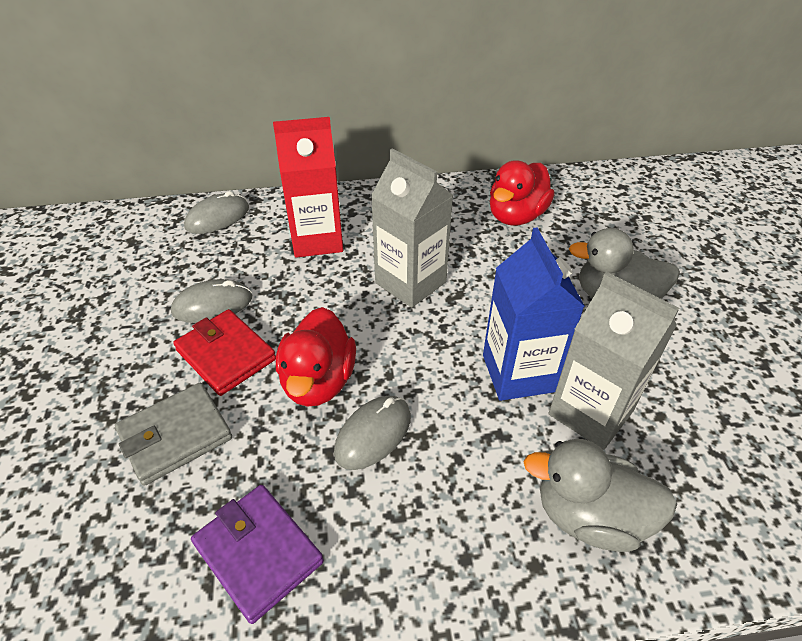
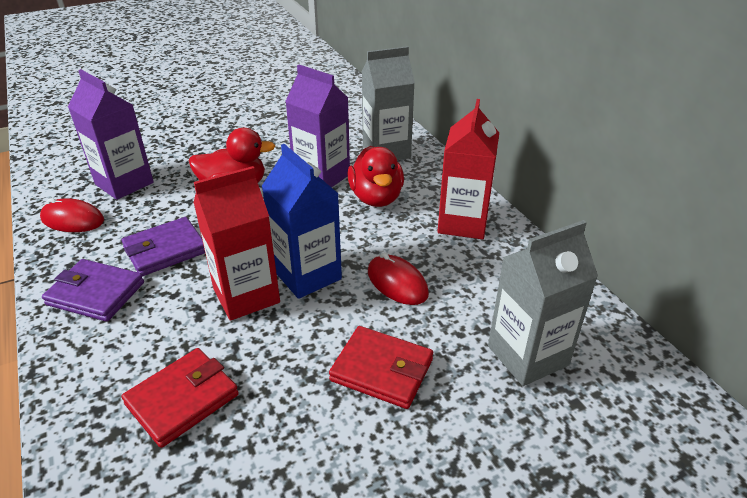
grey duck: 2 -> 0
grey mouse: 3 -> 0
grey wallet: 1 -> 0
purple carton: 0 -> 2
purple wallet: 1 -> 2
red carton: 1 -> 2
red mouse: 0 -> 2
red wallet: 1 -> 2

